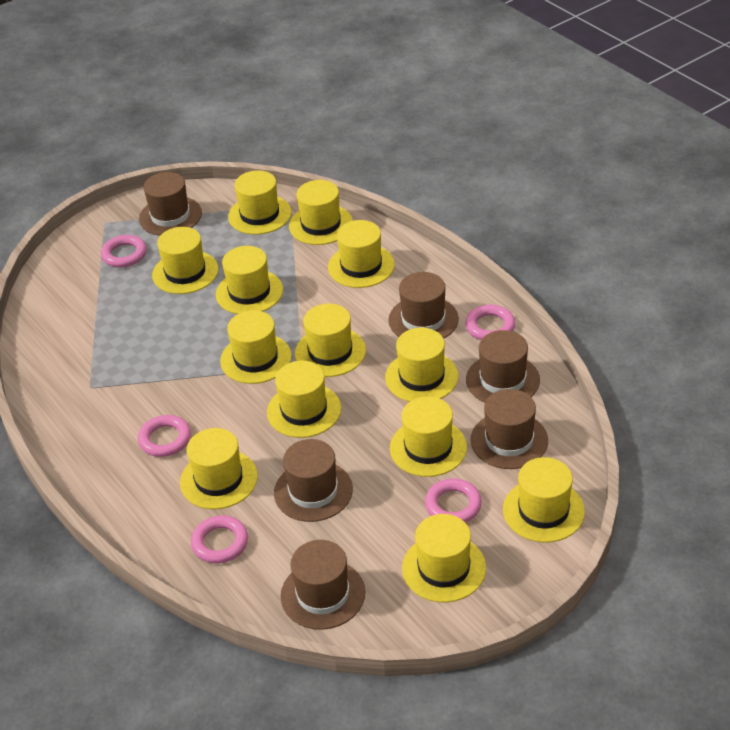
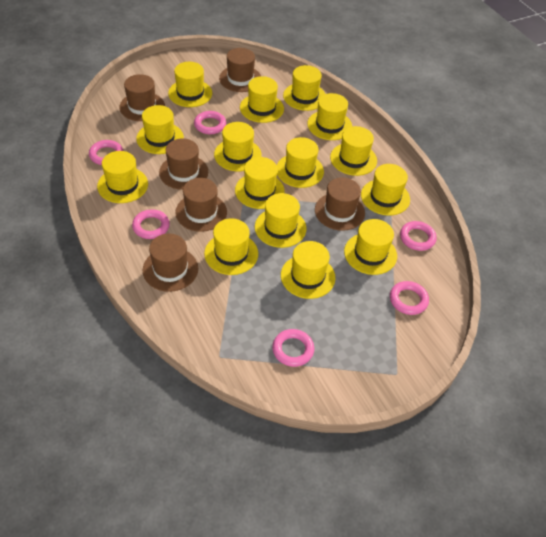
pink ring: 5 -> 6
yellow hat: 13 -> 15

